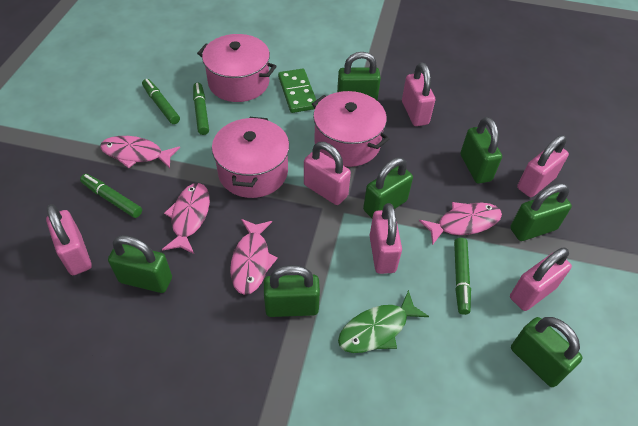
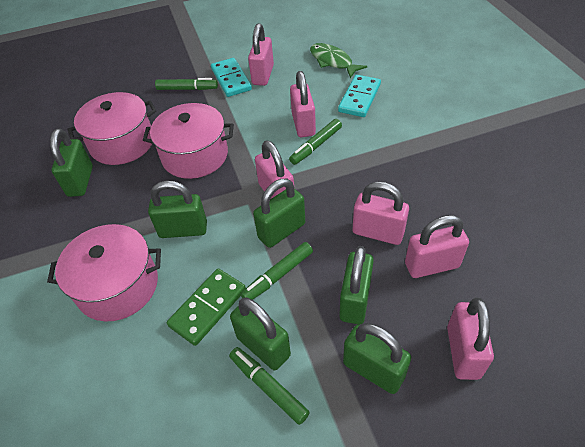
green padlock: 7 -> 6
pink fish: 4 -> 0
turquoise domino: 0 -> 2

